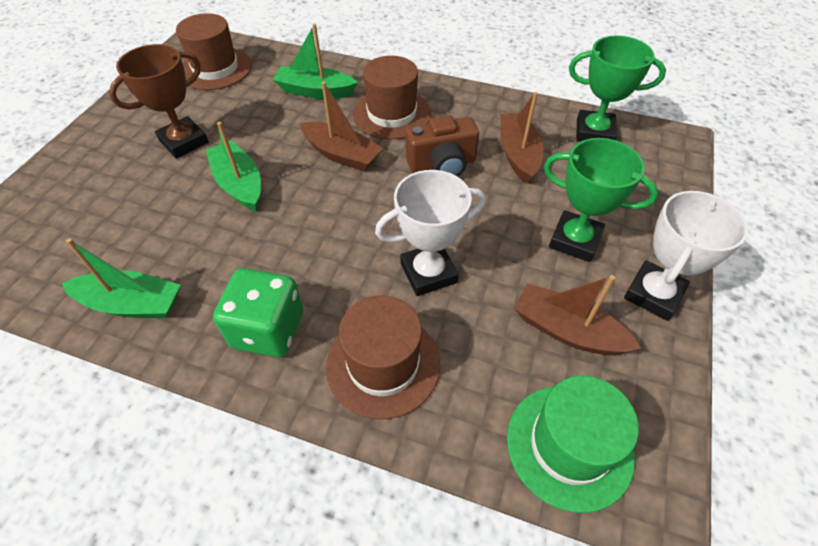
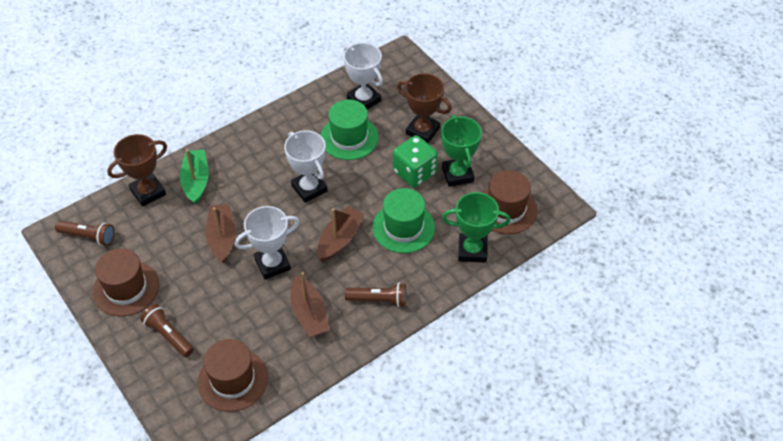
brown camera: 1 -> 0
brown flashlight: 0 -> 3
brown trophy: 1 -> 2
green boat: 3 -> 1
green hat: 1 -> 2
white trophy: 2 -> 3

